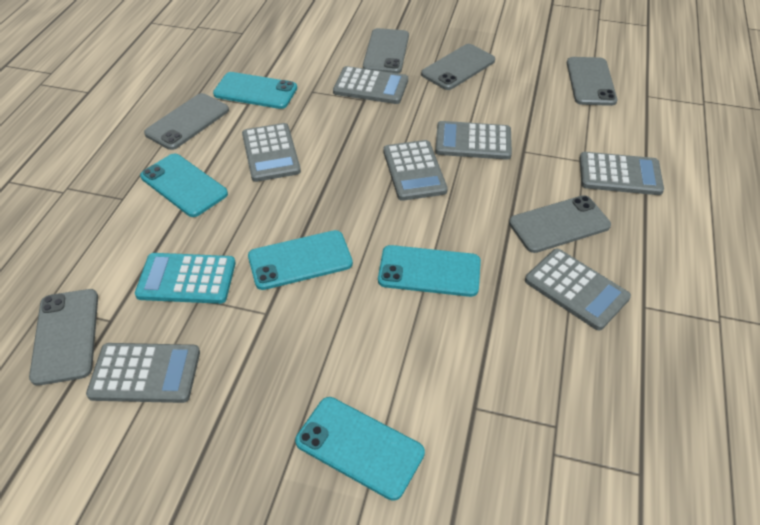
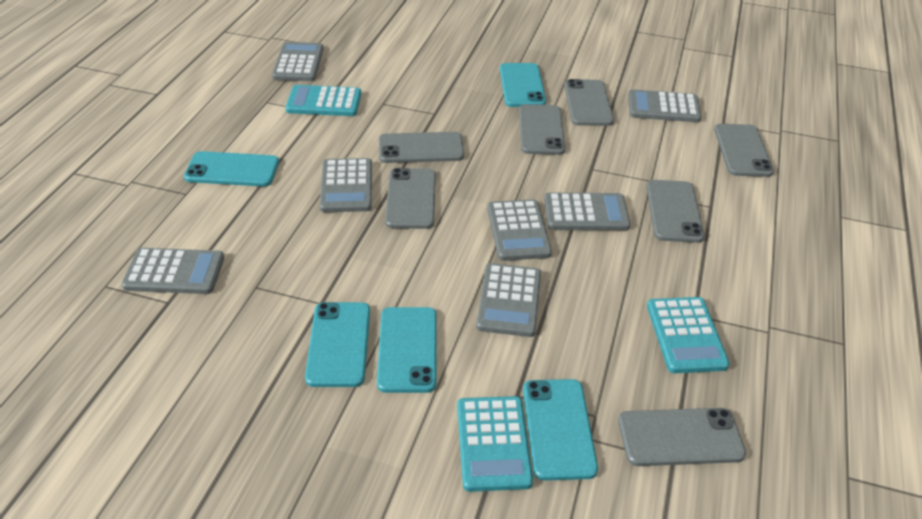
grey phone: 6 -> 7
turquoise calculator: 1 -> 3

